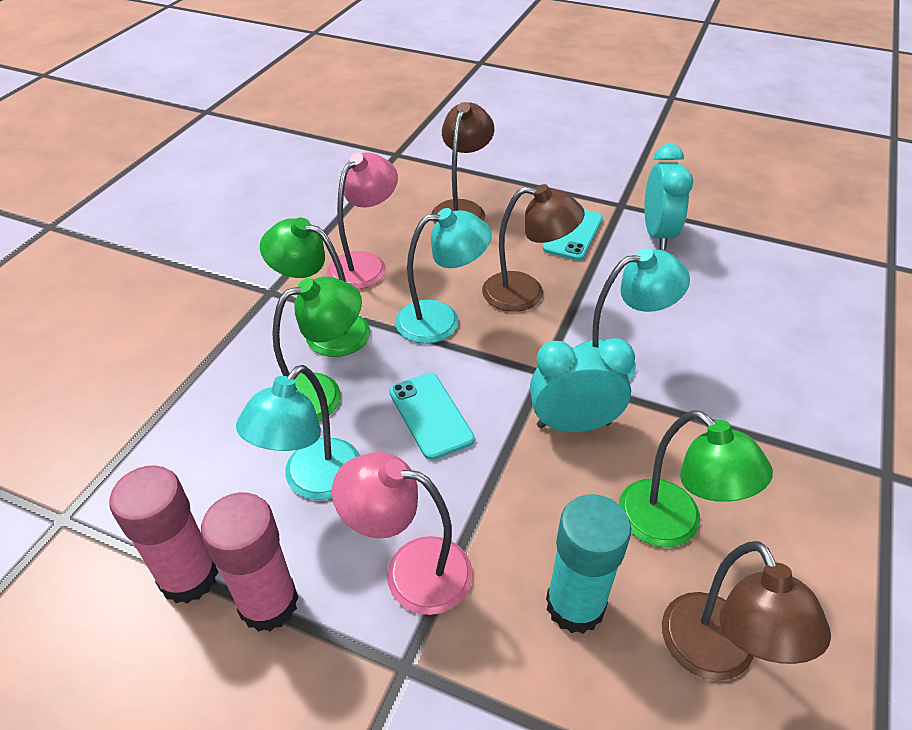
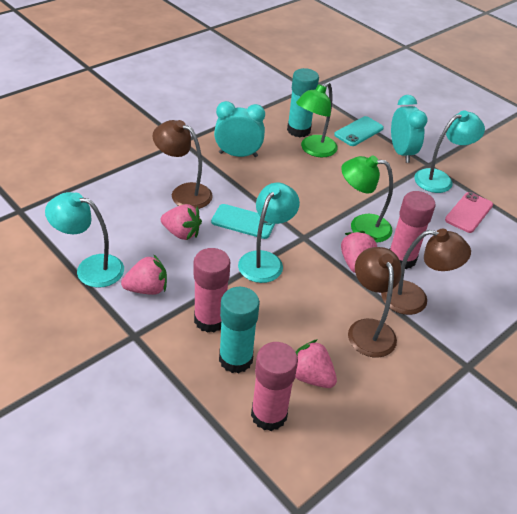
green lamp: 3 -> 2
pink glue stick: 2 -> 3
pink lamp: 2 -> 0
pink phone: 0 -> 1
pink strawberry: 0 -> 4
turquoise glue stick: 1 -> 2

